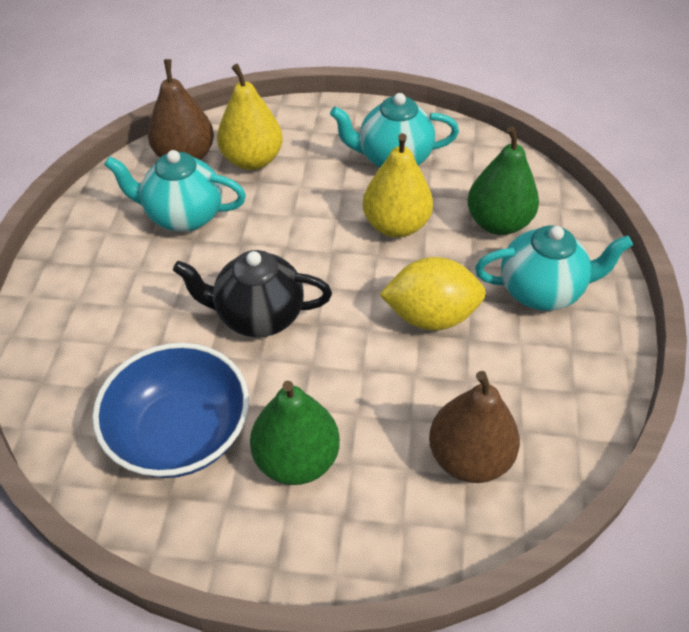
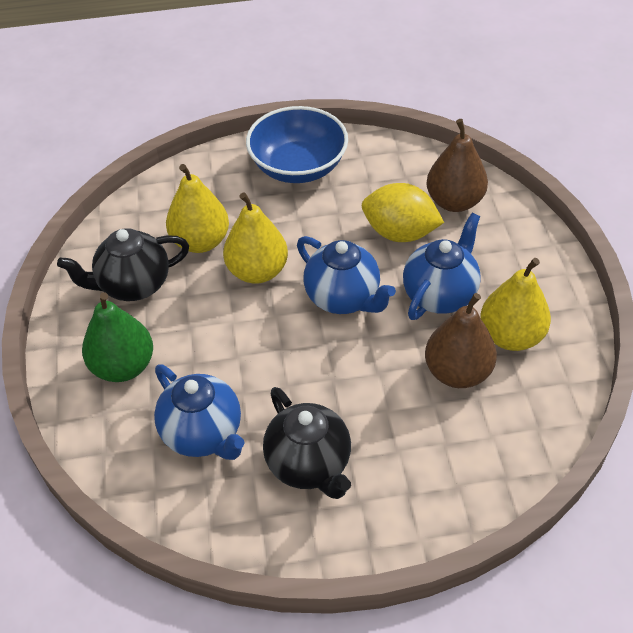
black teapot: 1 -> 2
blue teapot: 0 -> 3
green pear: 2 -> 1
turquoise teapot: 3 -> 0
yellow pear: 2 -> 3

